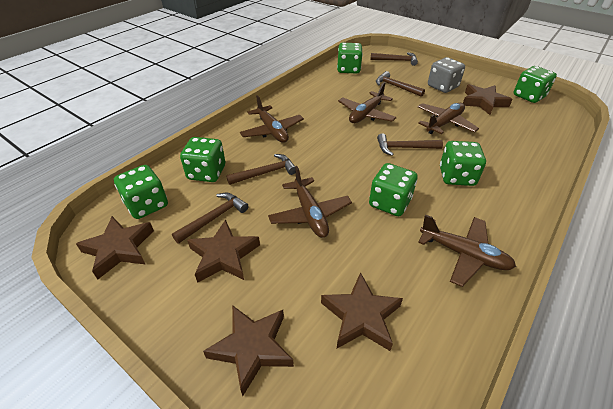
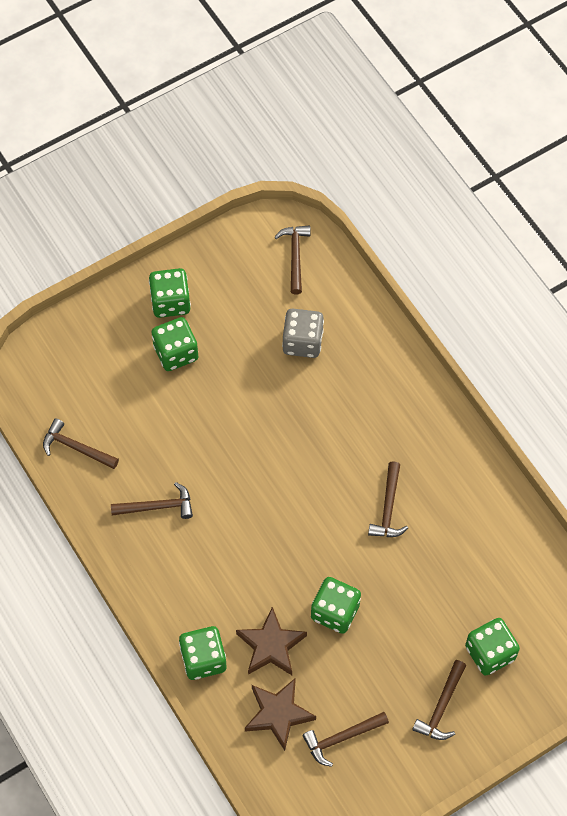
brown hammer: 5 -> 6
brown plane: 5 -> 0
brown star: 5 -> 2
green dice: 6 -> 5

